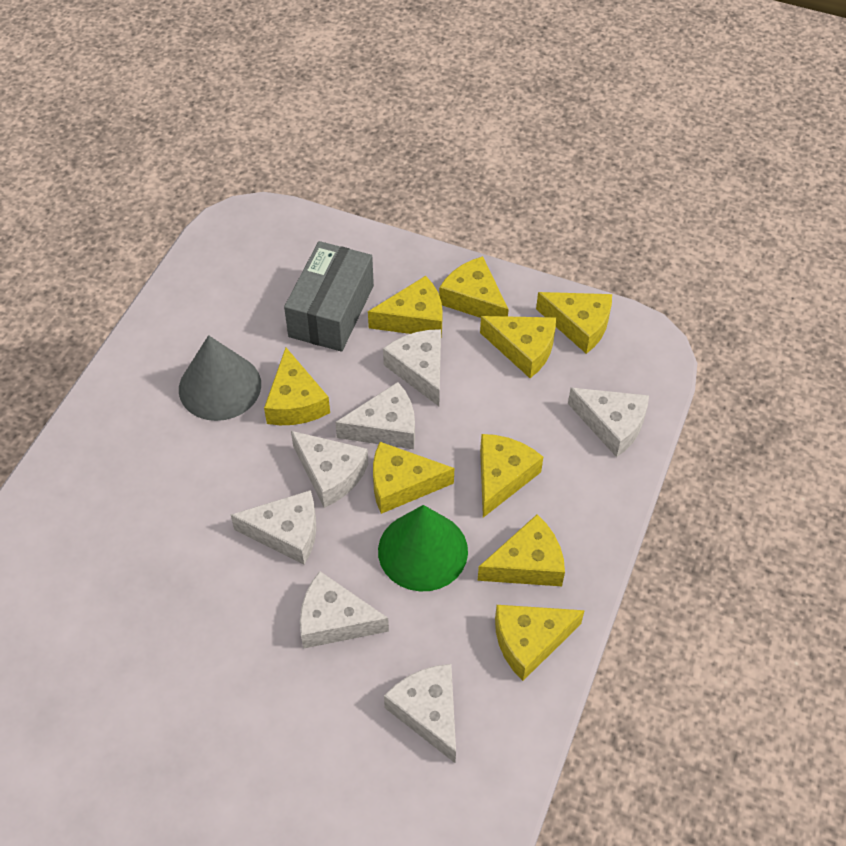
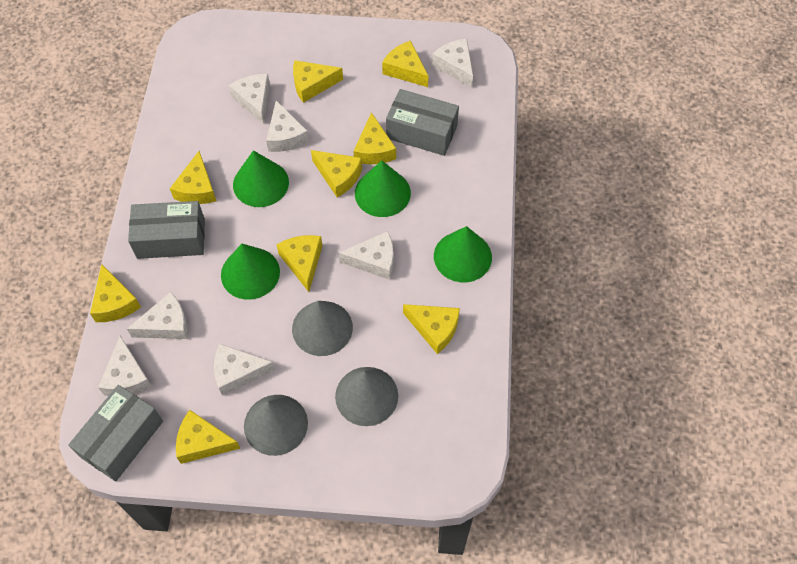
green cone: 1 -> 4
grey box: 1 -> 3
grey cone: 1 -> 3

